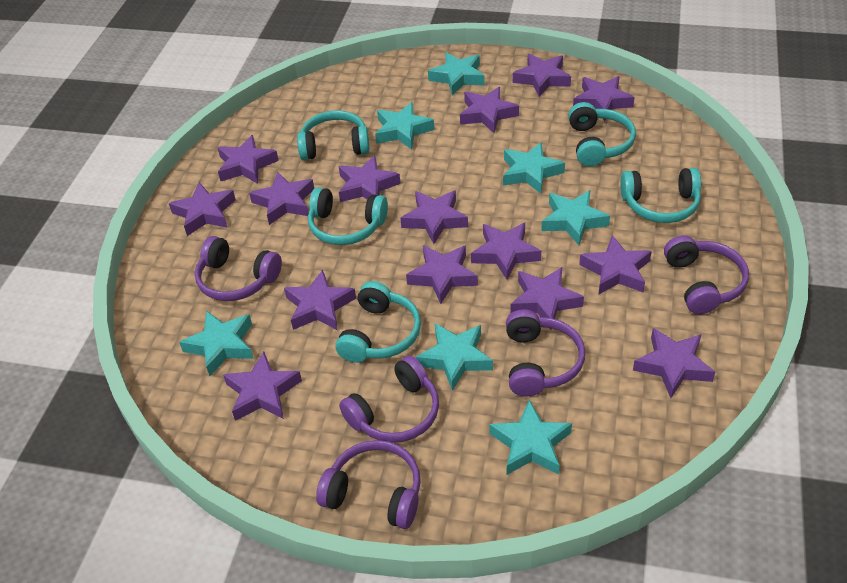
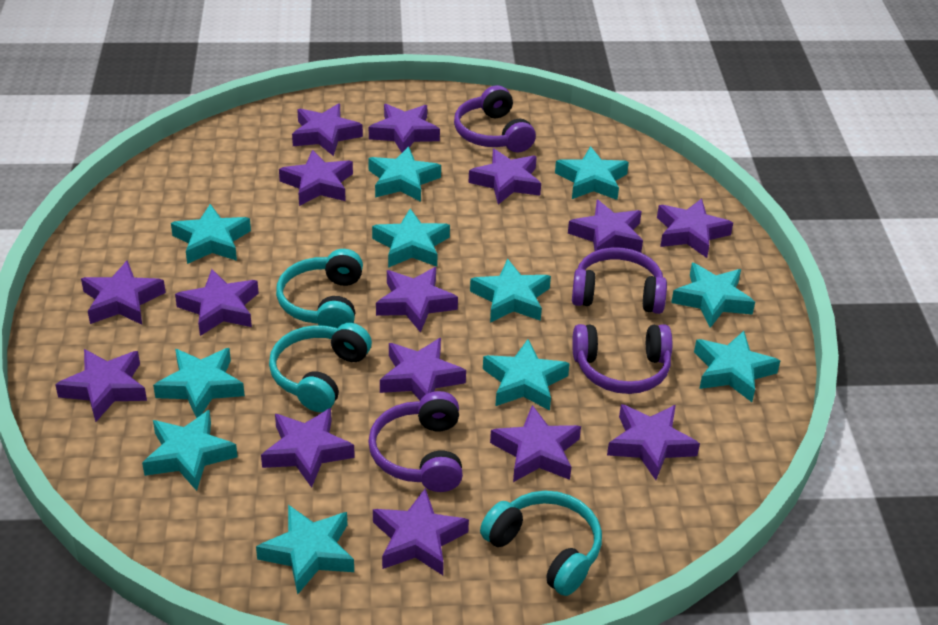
purple headphones: 5 -> 4
turquoise headphones: 5 -> 3
turquoise star: 7 -> 11

